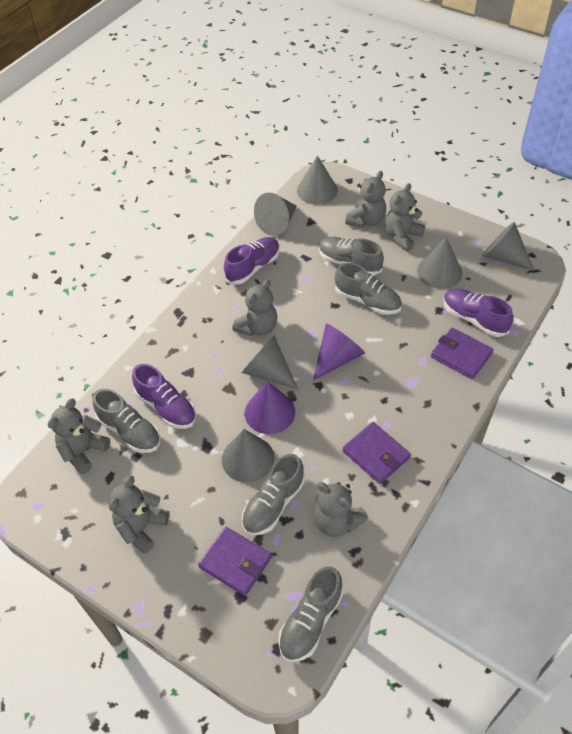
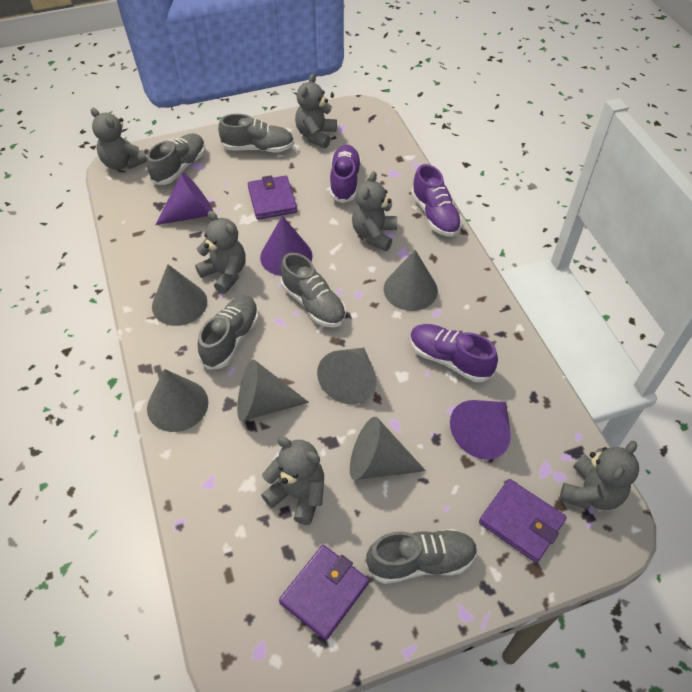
purple cone: 2 -> 3

